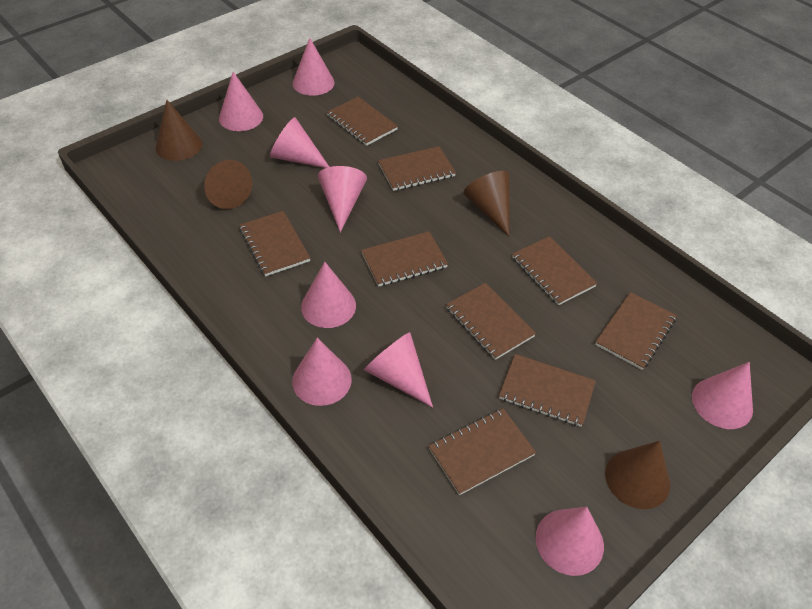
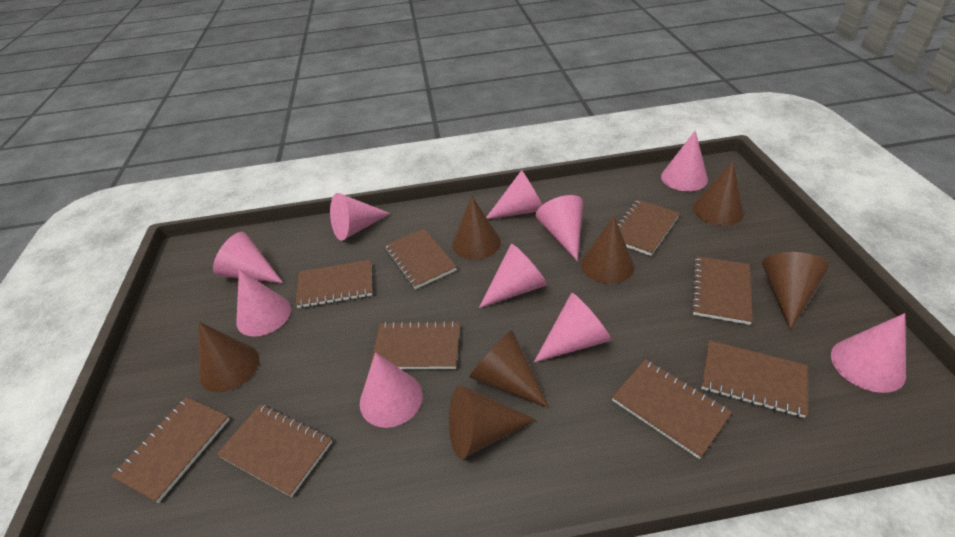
brown cone: 4 -> 7
pink cone: 9 -> 10

